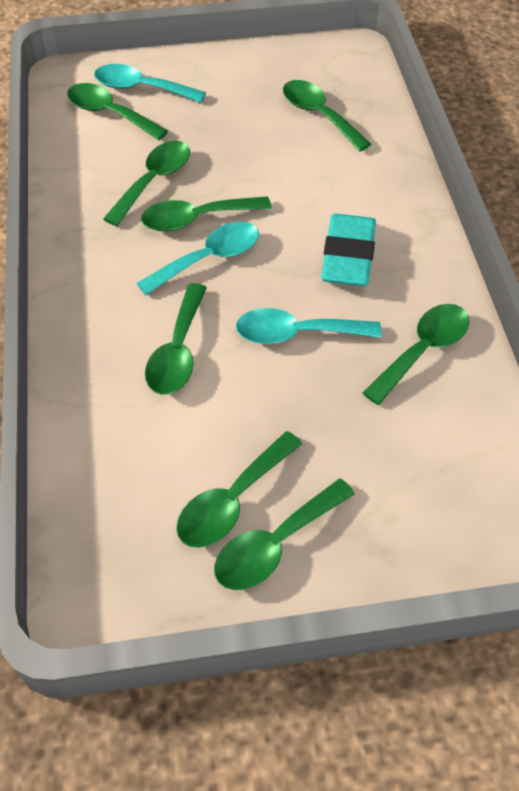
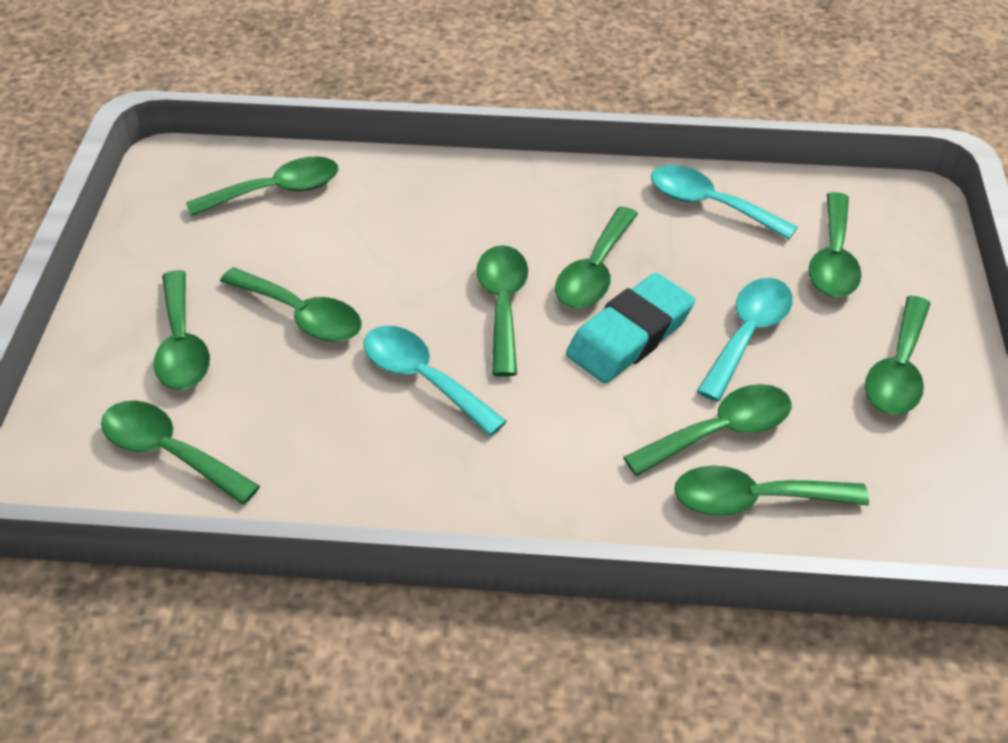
green spoon: 8 -> 10

